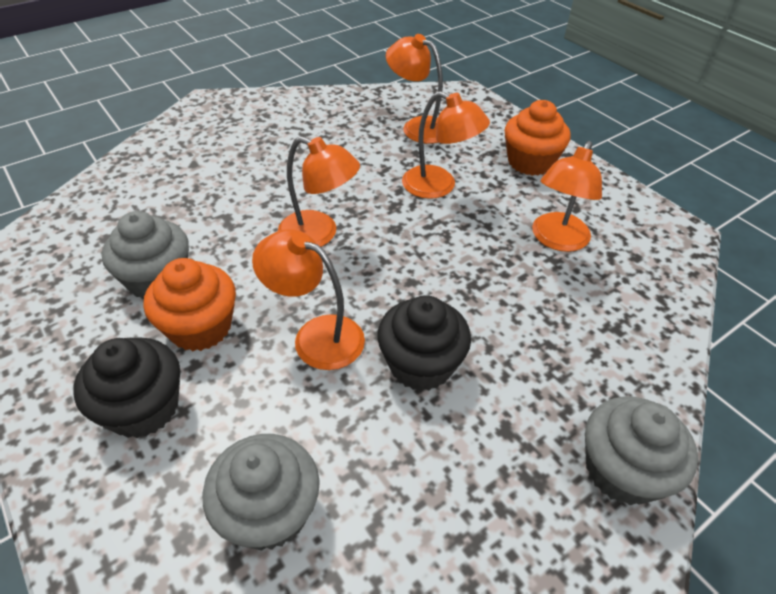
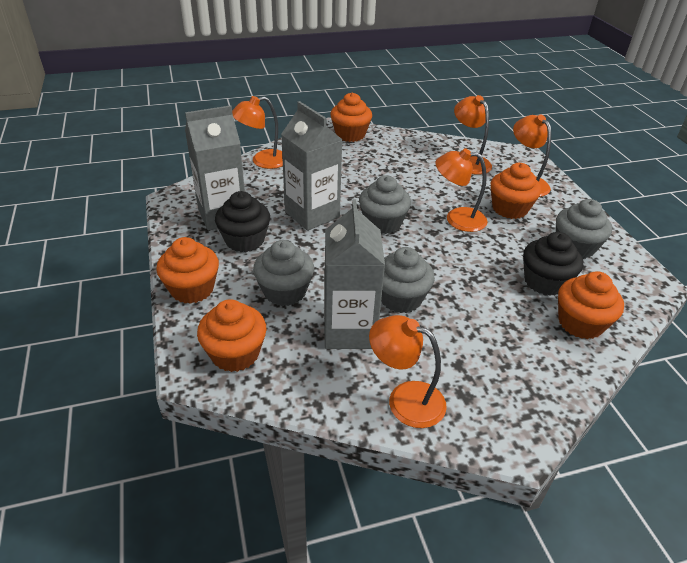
grey carton: 0 -> 3
grey cupcake: 3 -> 4
orange cupcake: 2 -> 5

